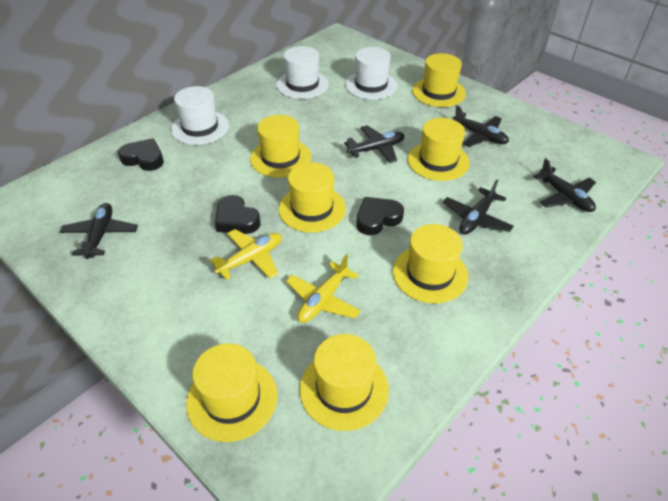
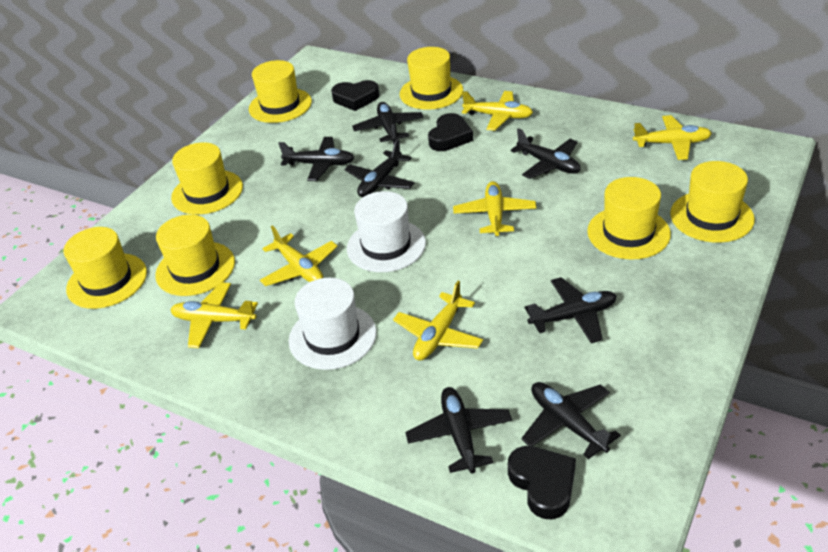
black plane: 5 -> 7
white hat: 3 -> 2
yellow plane: 2 -> 6

